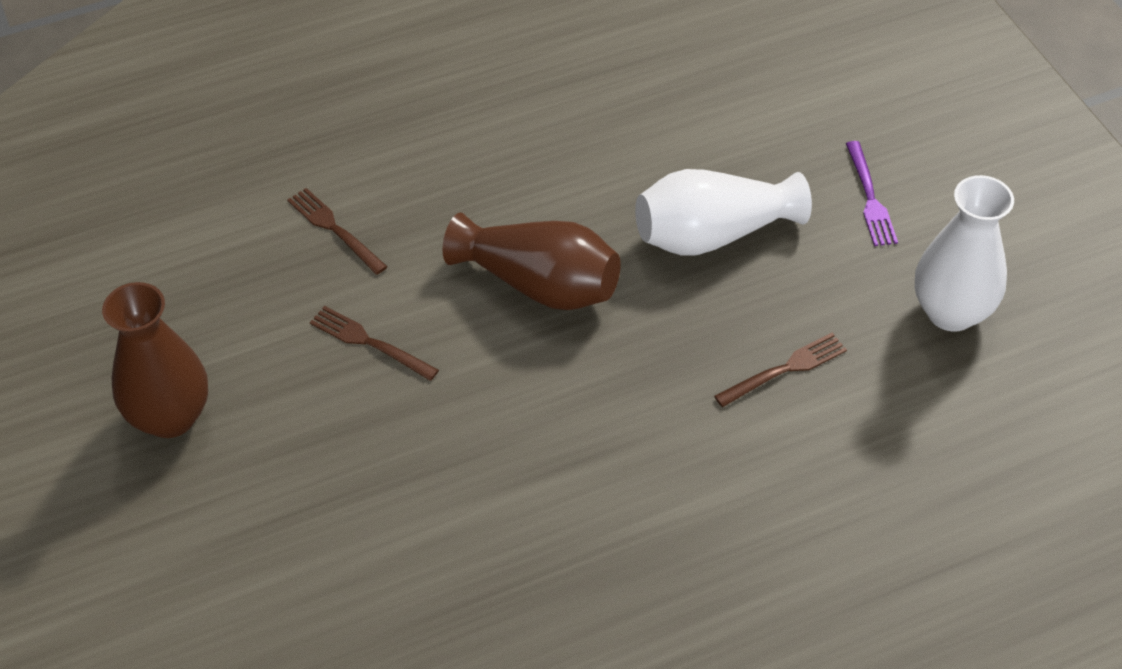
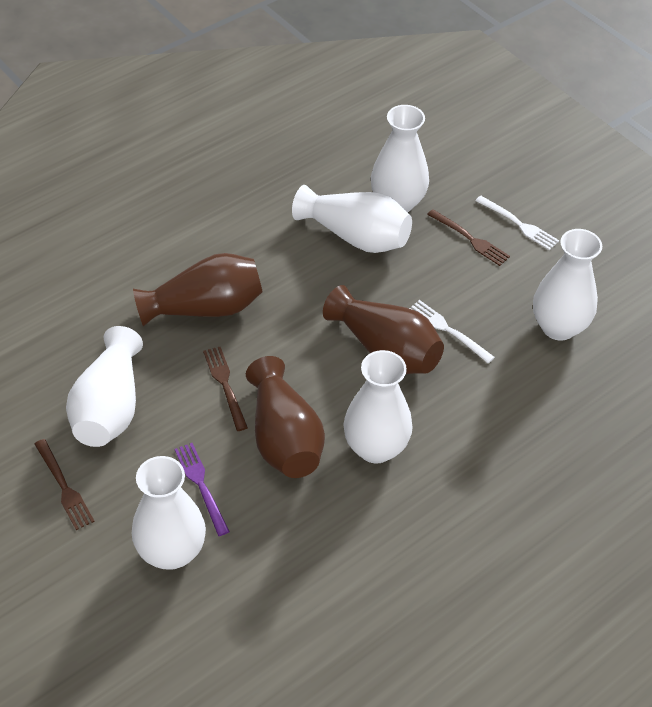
brown vase: 2 -> 3
white fork: 0 -> 2
white vase: 2 -> 6

